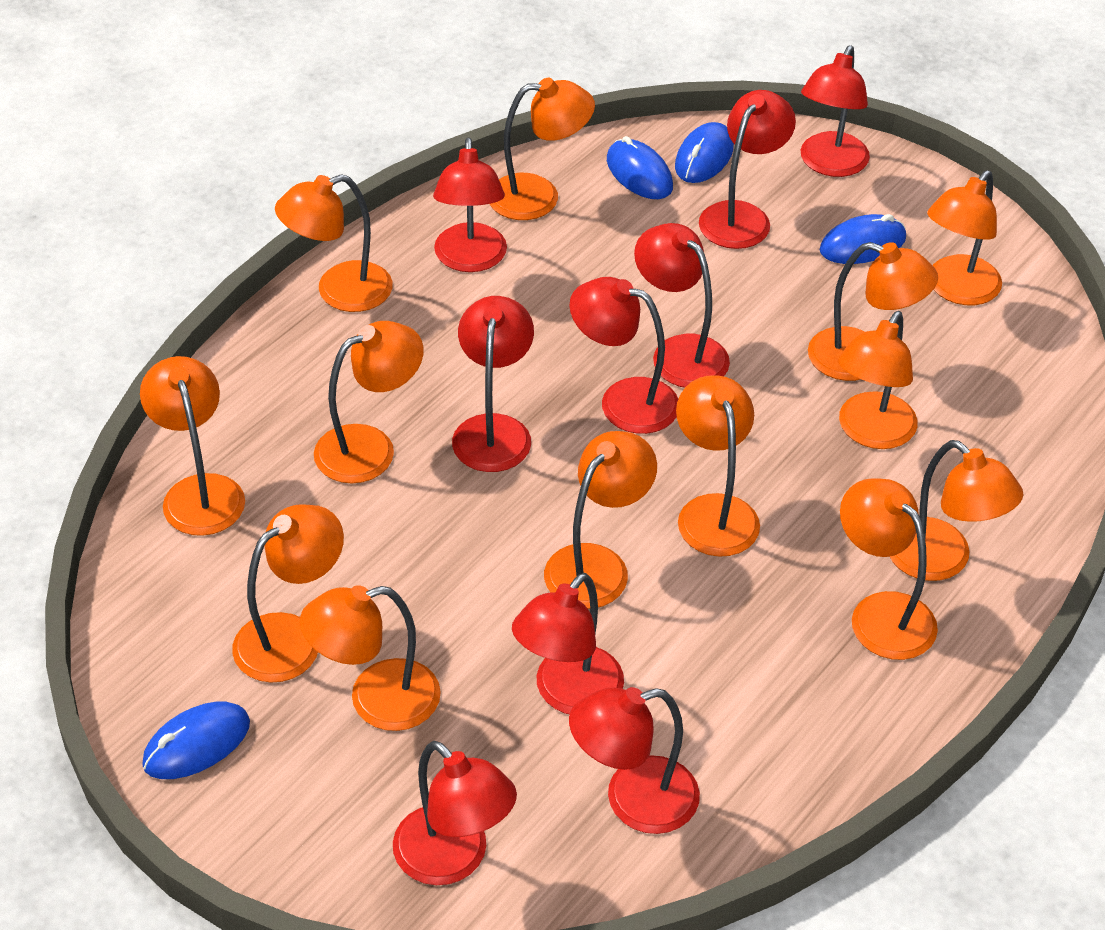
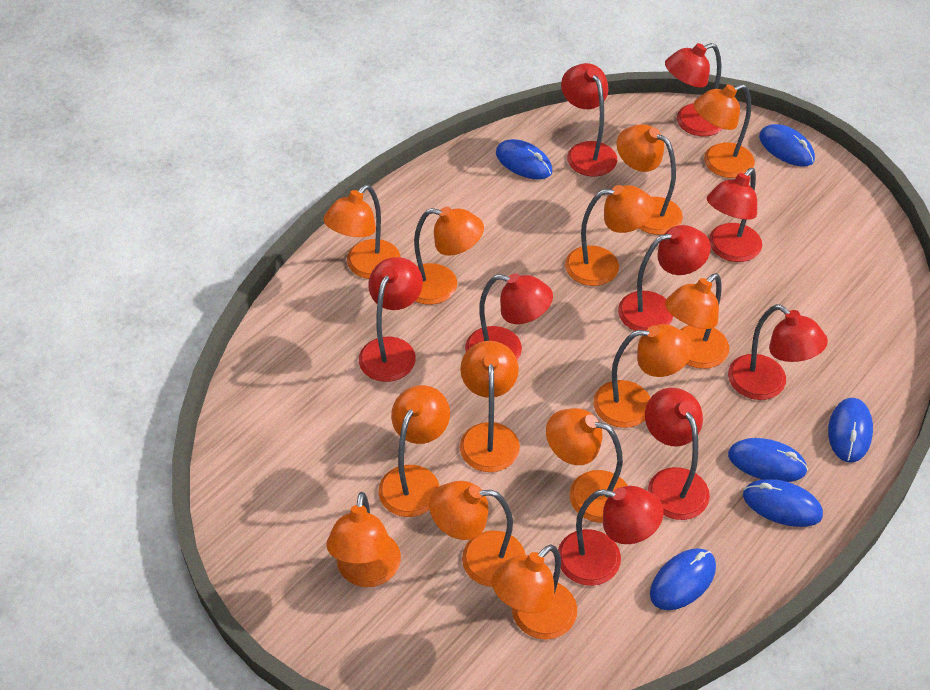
blue mouse: 4 -> 6

